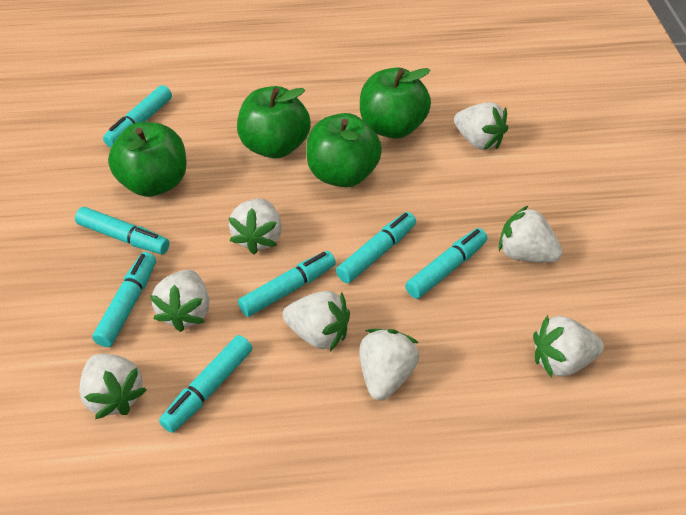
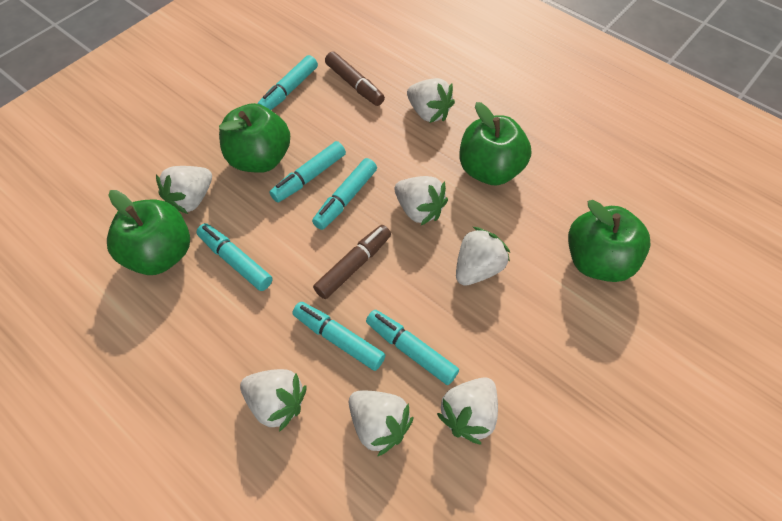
brown marker: 0 -> 2
turquoise marker: 7 -> 6
white strawberry: 8 -> 7

